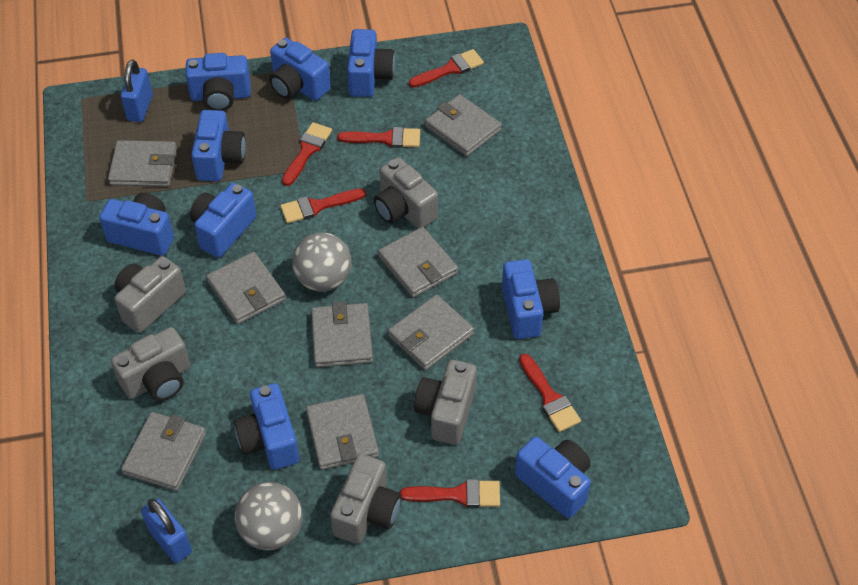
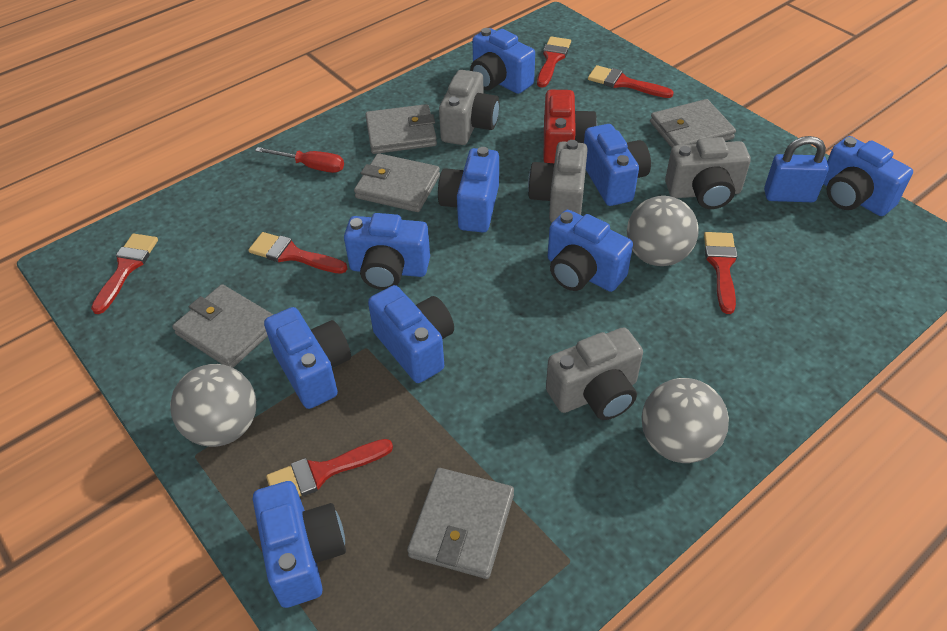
blue padlock: 2 -> 1
grey ball: 2 -> 3
grey camera: 5 -> 4
grey wallet: 8 -> 5
red camera: 0 -> 1
red screwdriver: 0 -> 1

